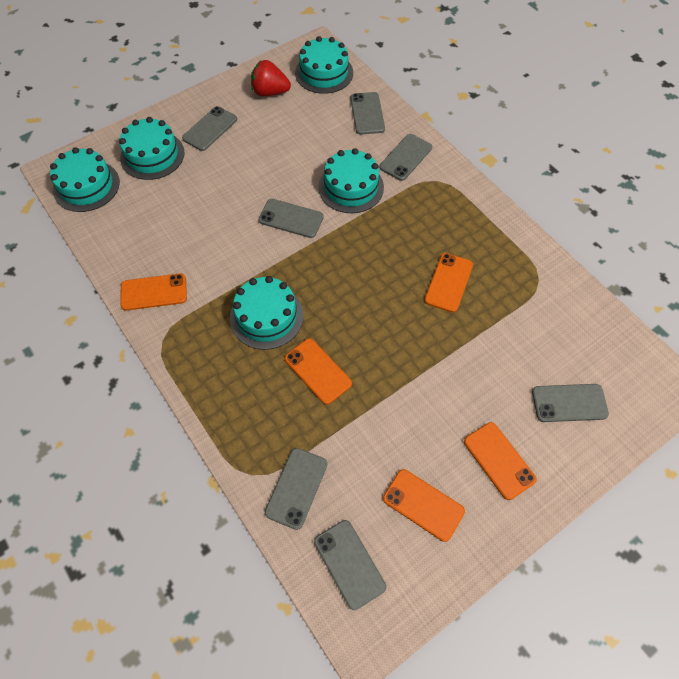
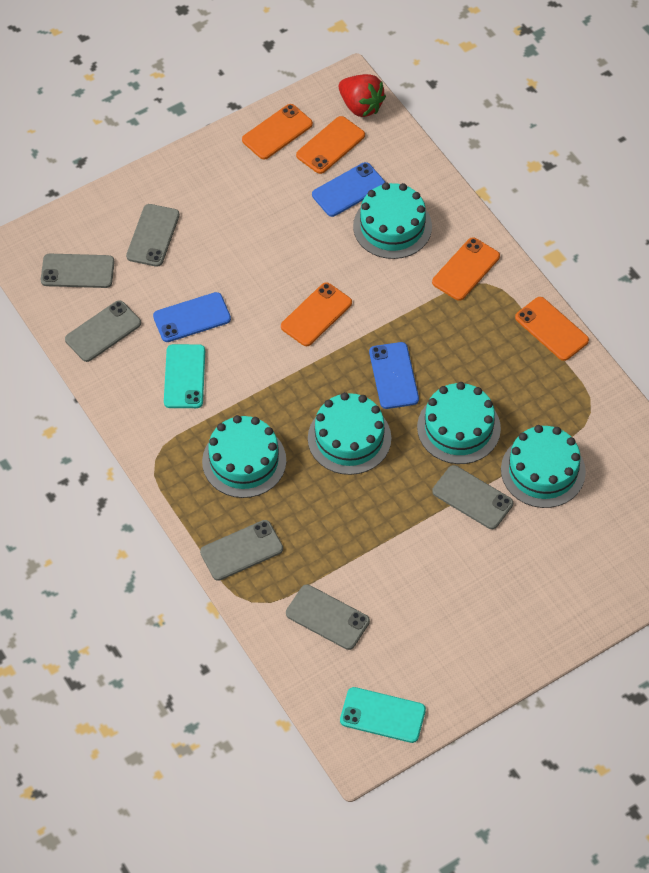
blue phone: 0 -> 3
grey phone: 7 -> 6
turquoise phone: 0 -> 2

